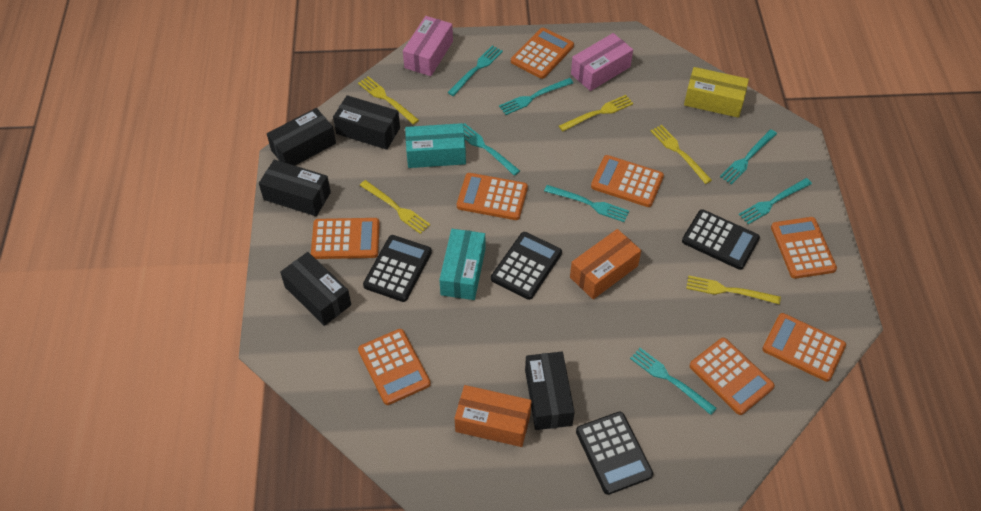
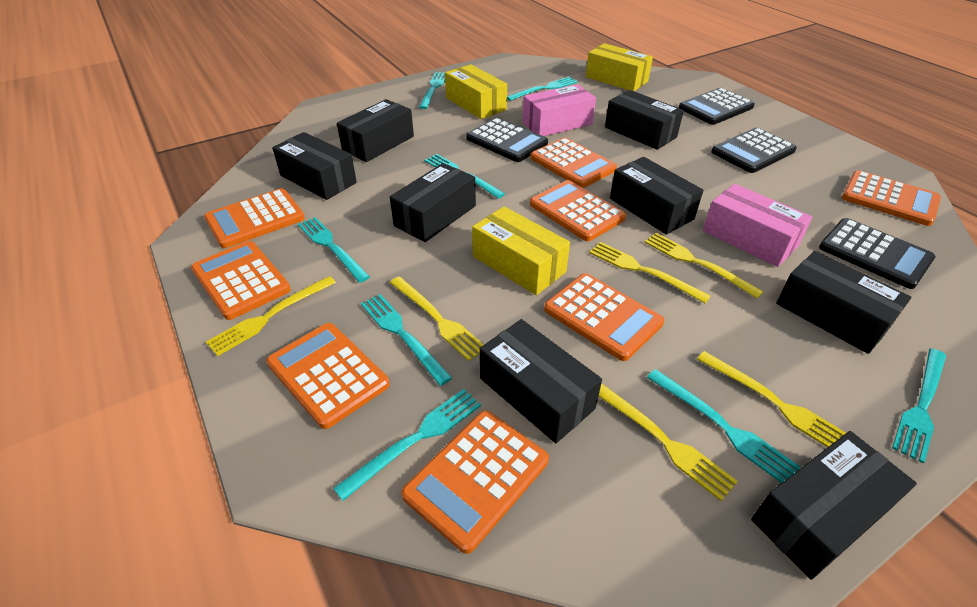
black box: 5 -> 8
orange box: 2 -> 0
turquoise box: 2 -> 0
turquoise fork: 7 -> 8
yellow box: 1 -> 3
yellow fork: 5 -> 6

